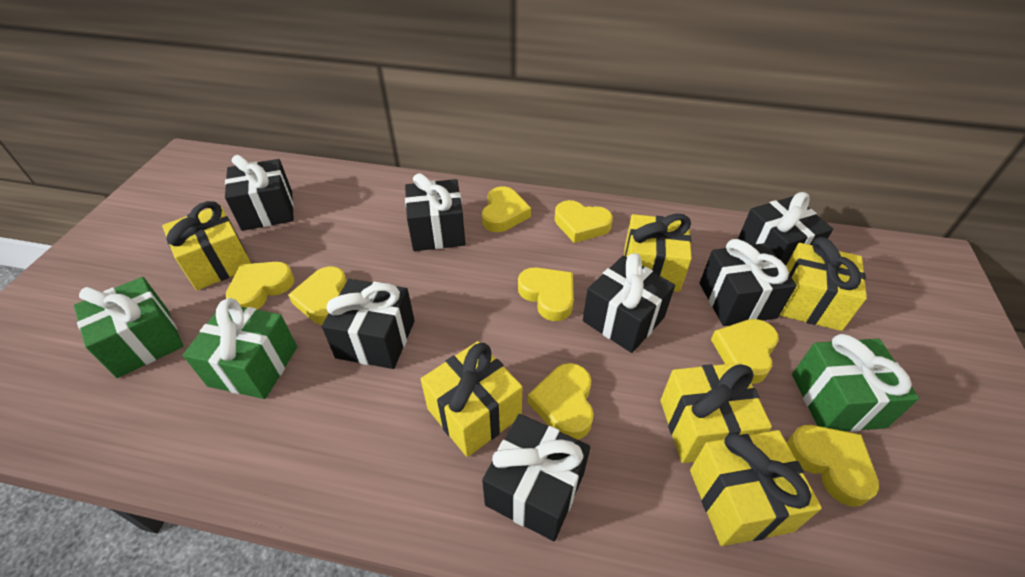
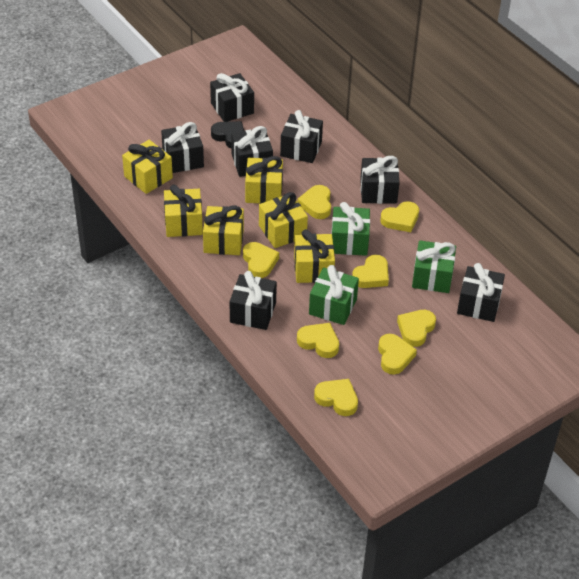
black heart: 0 -> 1

